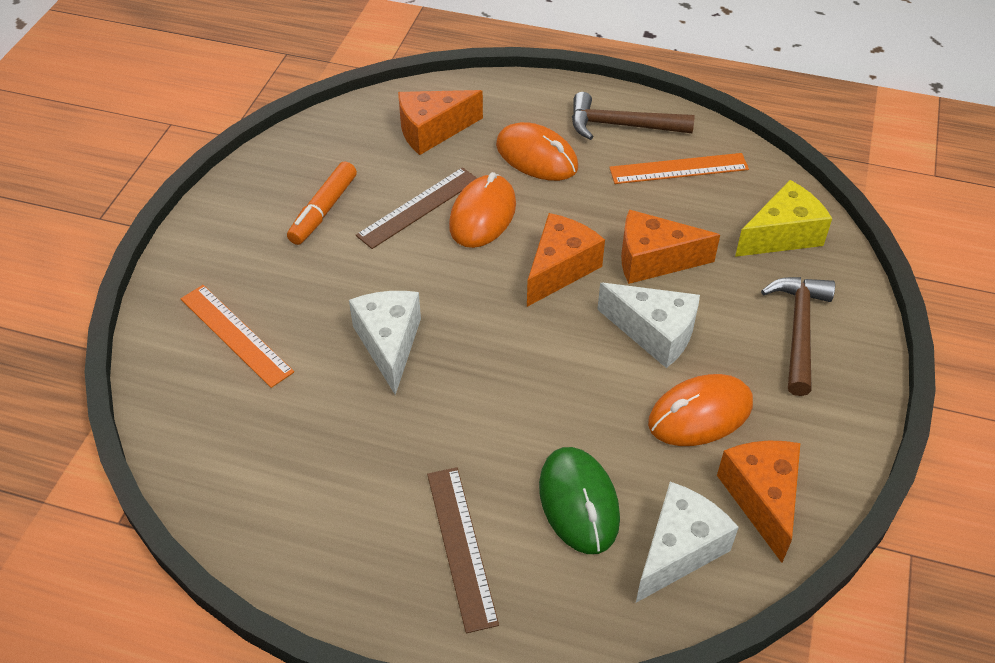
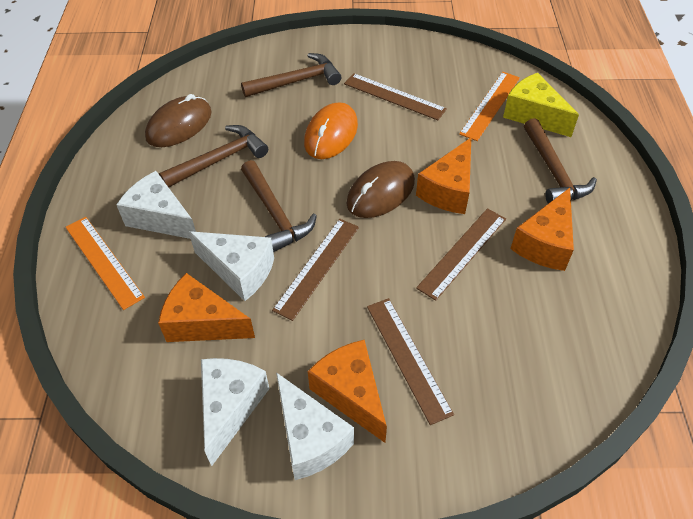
brown hammer: 2 -> 4
brown mouse: 0 -> 2
brown ruler: 2 -> 4
green mouse: 1 -> 0
orange marker: 1 -> 0
orange mouse: 3 -> 1
white cheese: 3 -> 4

